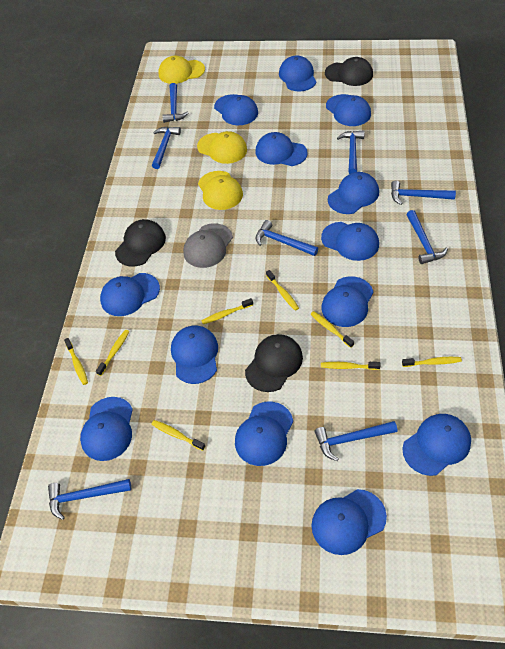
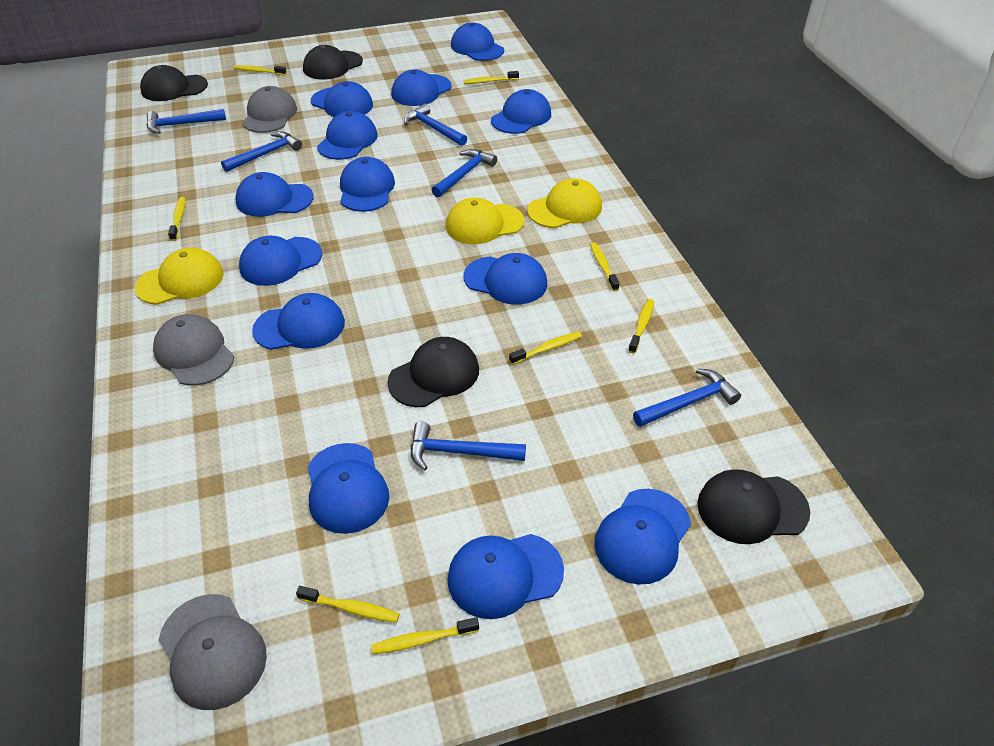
black cap: 3 -> 4
blue hammer: 8 -> 6
grey cap: 1 -> 3

